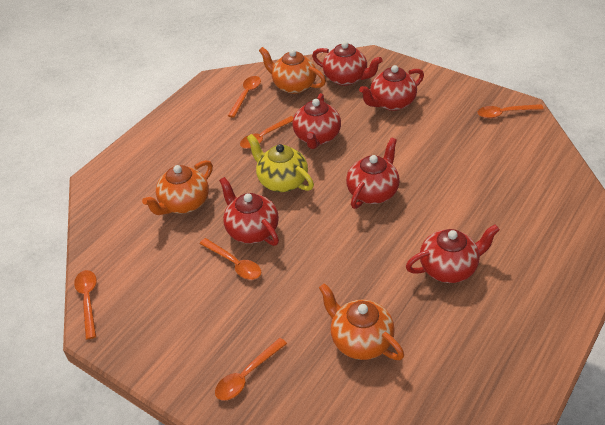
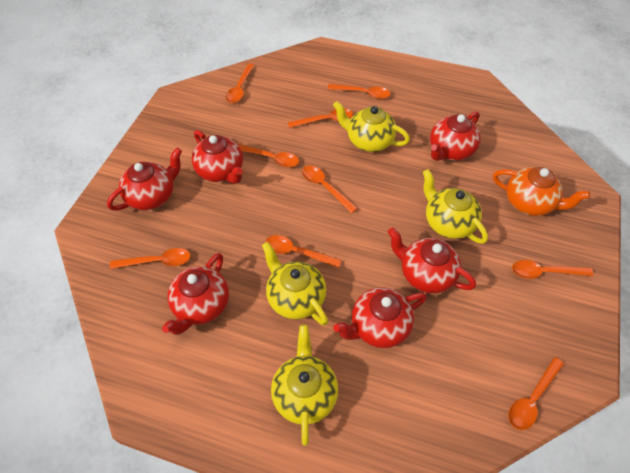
orange spoon: 6 -> 9
orange teapot: 3 -> 1
yellow teapot: 1 -> 4

